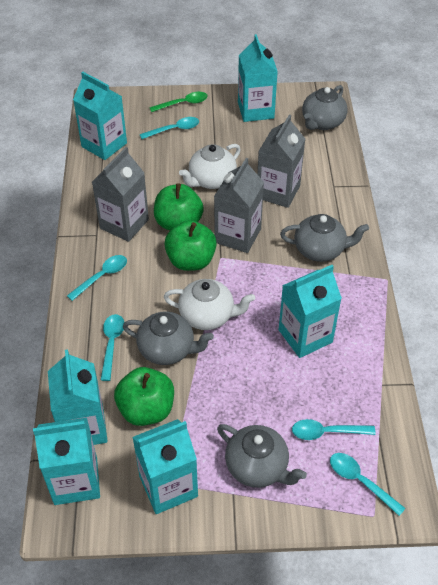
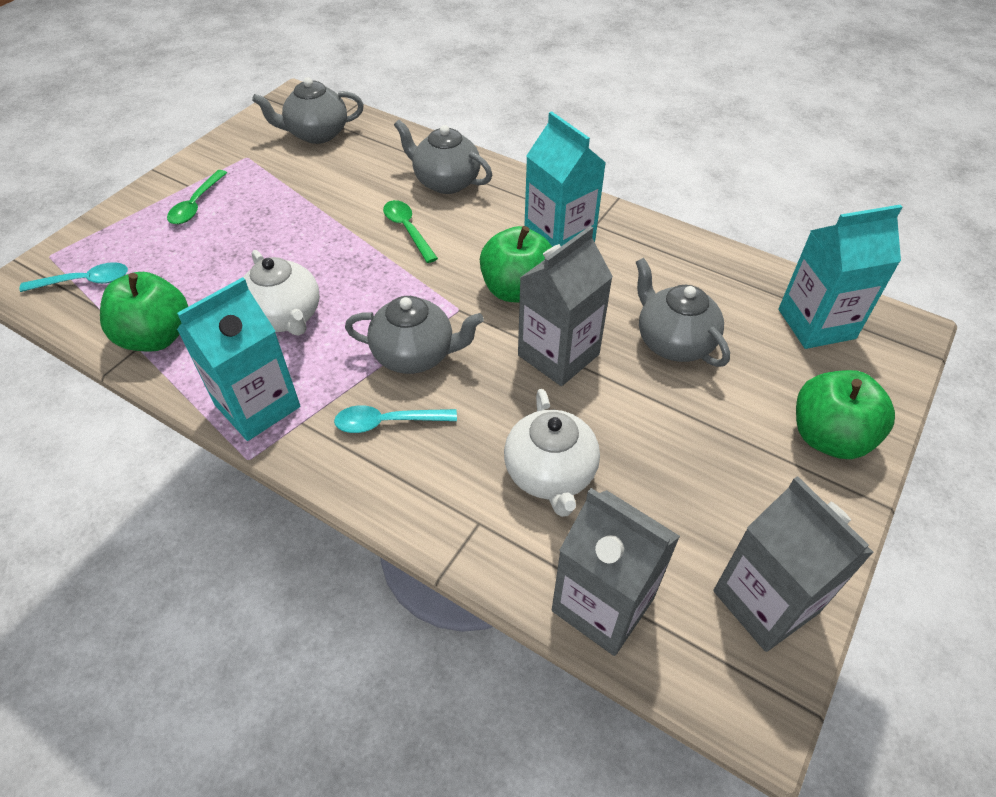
green spoon: 1 -> 2
turquoise carton: 6 -> 3
turquoise spoon: 5 -> 2

